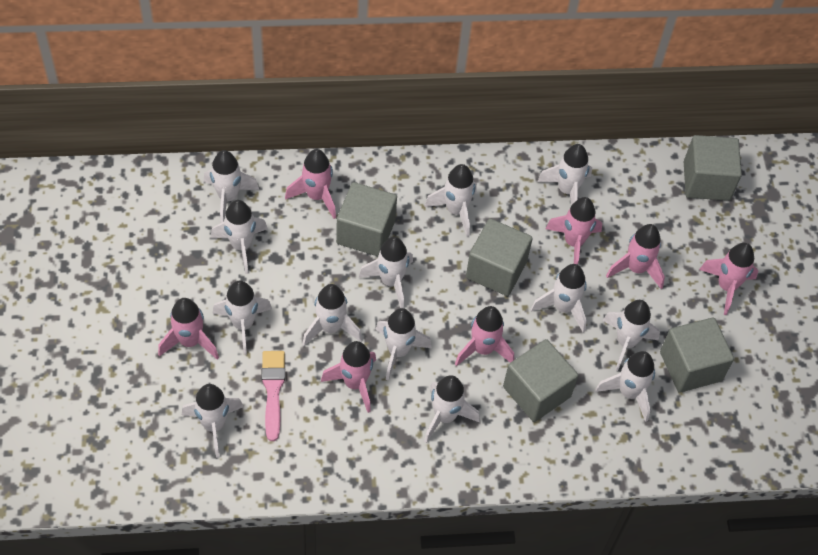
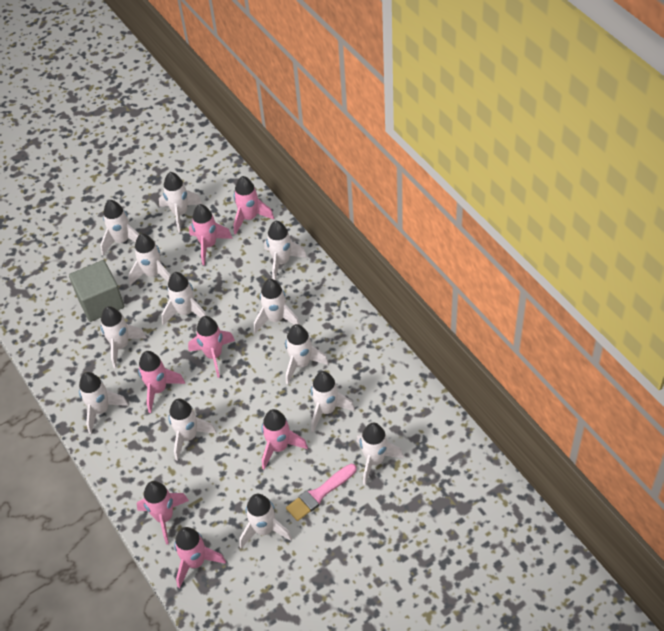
grey cube: 5 -> 1

